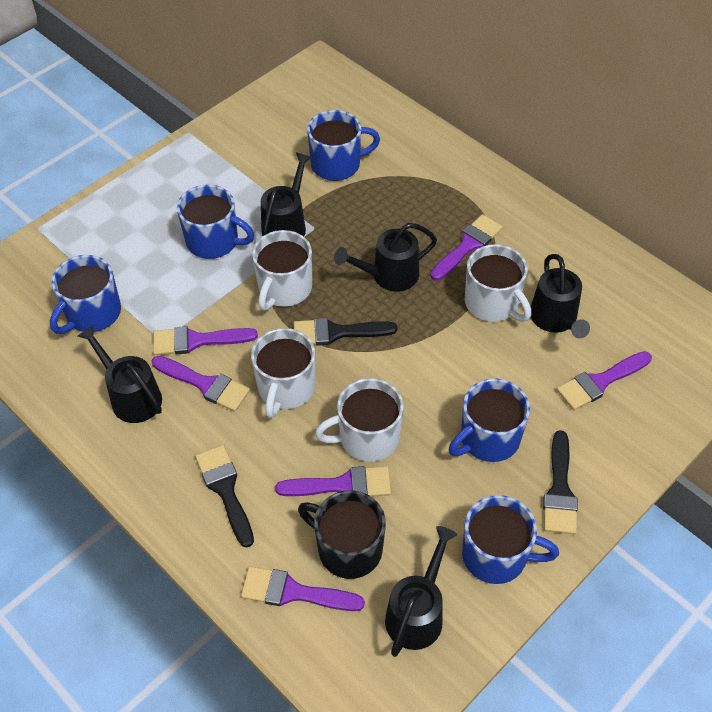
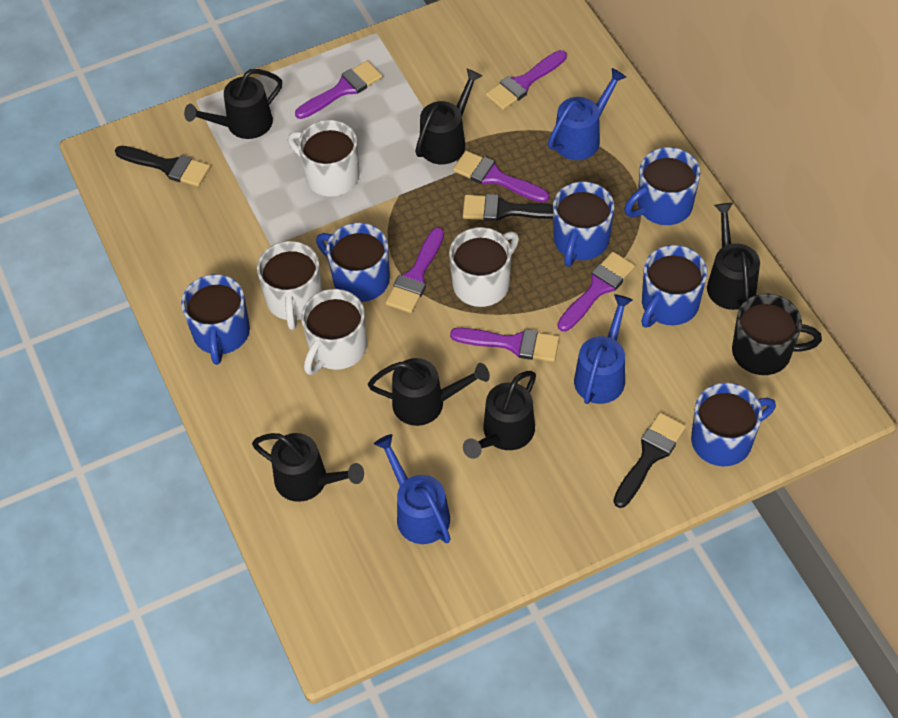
black watering can: 5 -> 6
blue mug: 5 -> 6
blue watering can: 0 -> 3

